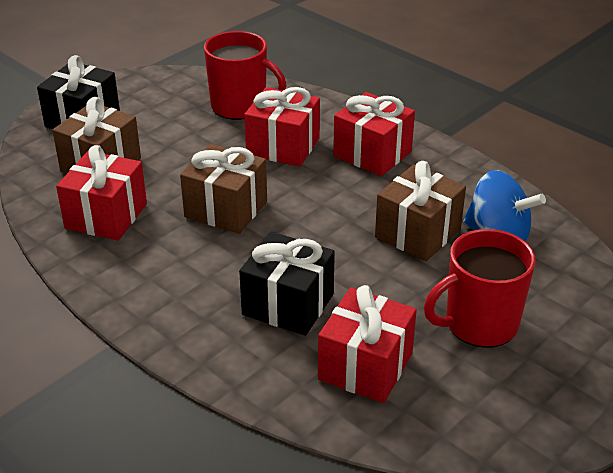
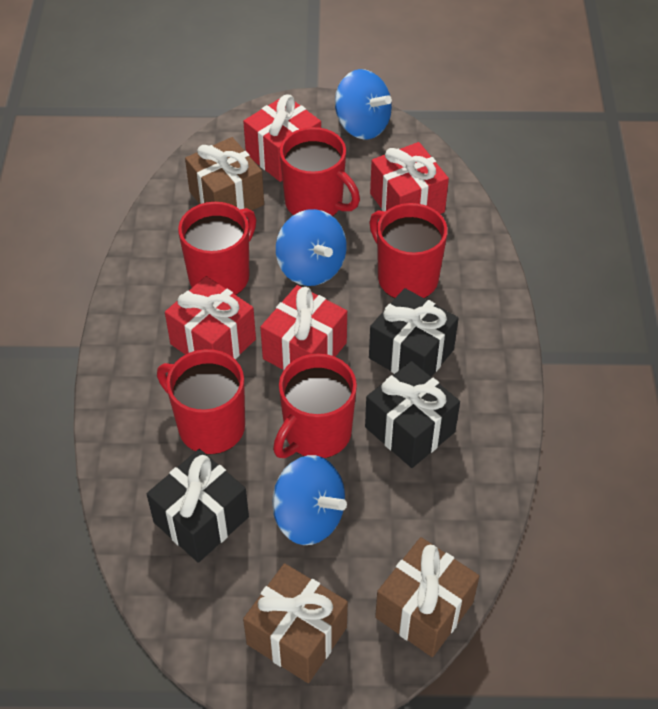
black gift: 2 -> 3
blue spinning top: 1 -> 3
red mug: 2 -> 5

